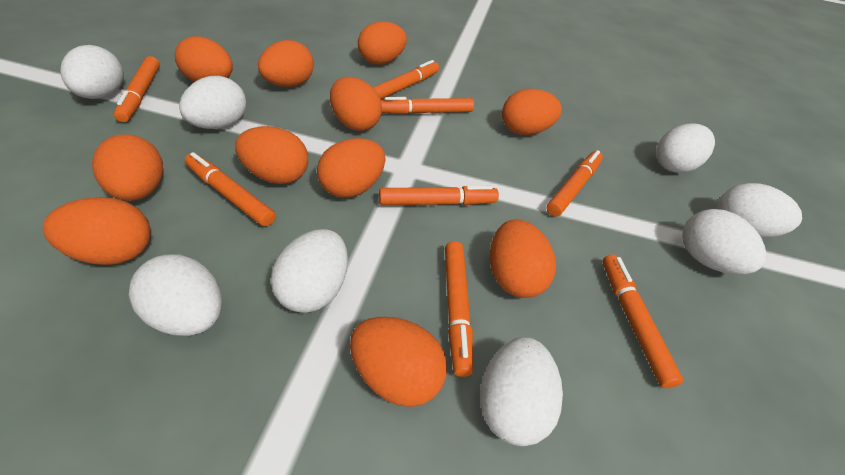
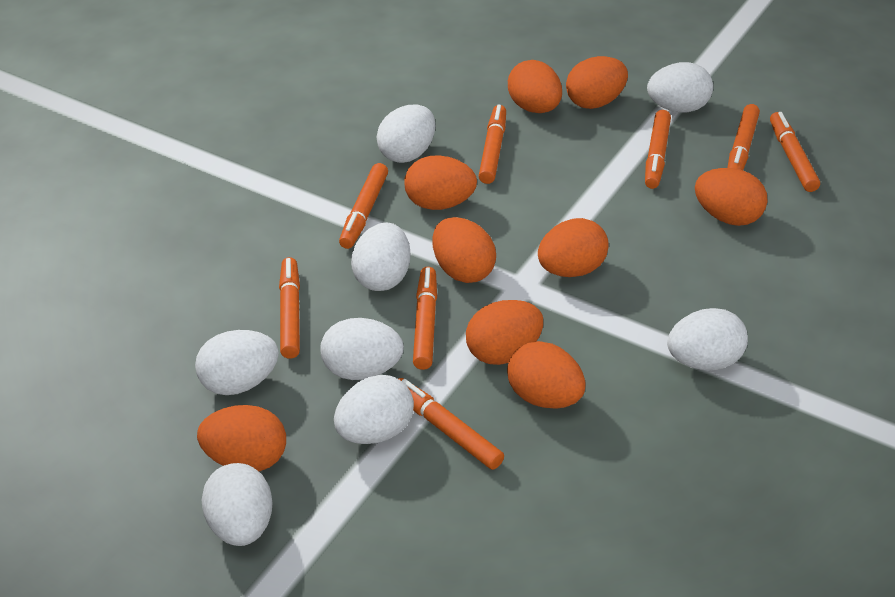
orange egg: 11 -> 9

